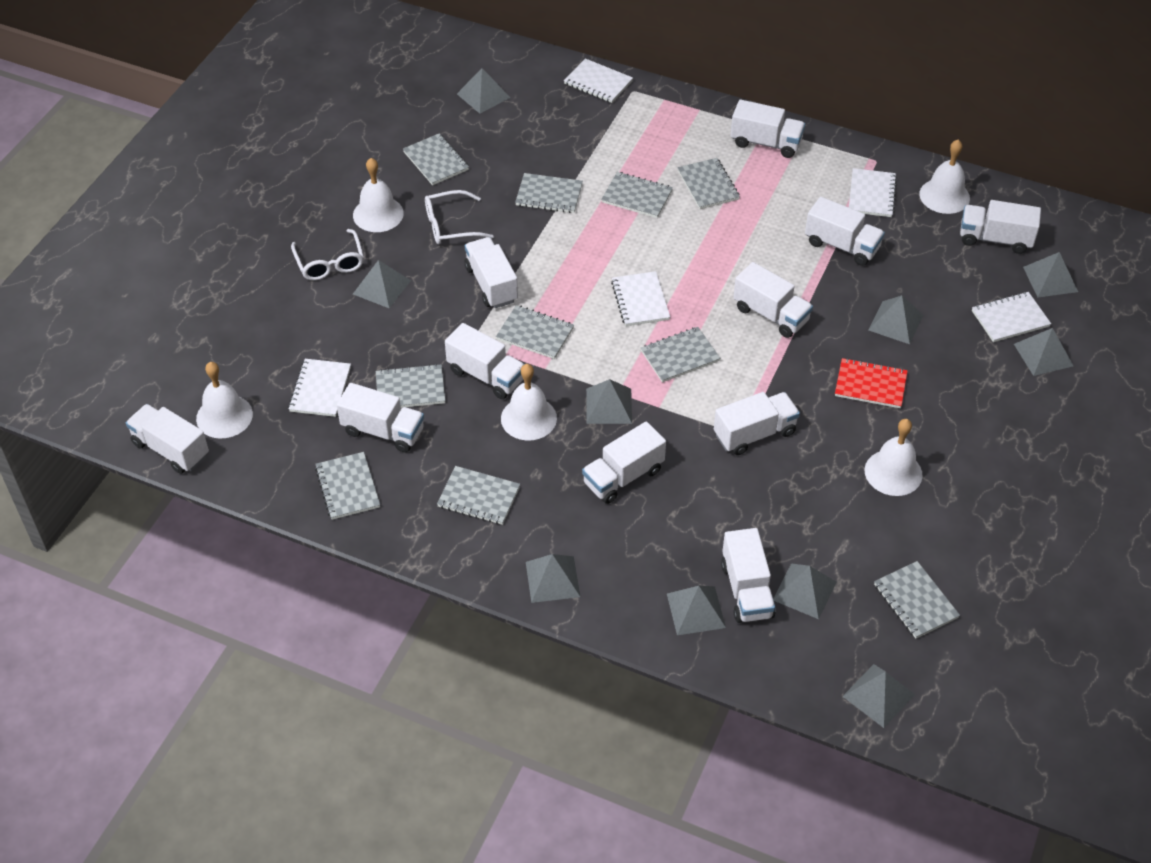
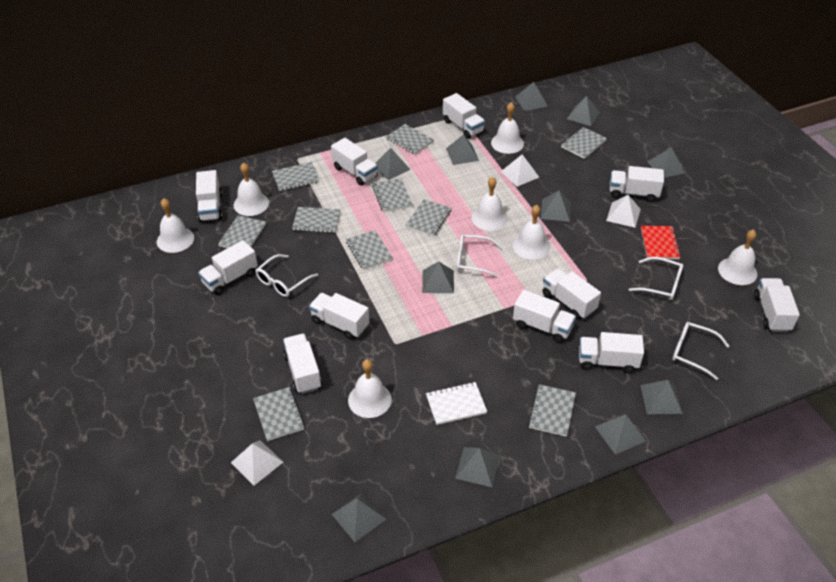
grey pyramid: 10 -> 11
white bell: 5 -> 7
white glasses: 2 -> 4
white notebook: 5 -> 1
white pyramid: 0 -> 3

